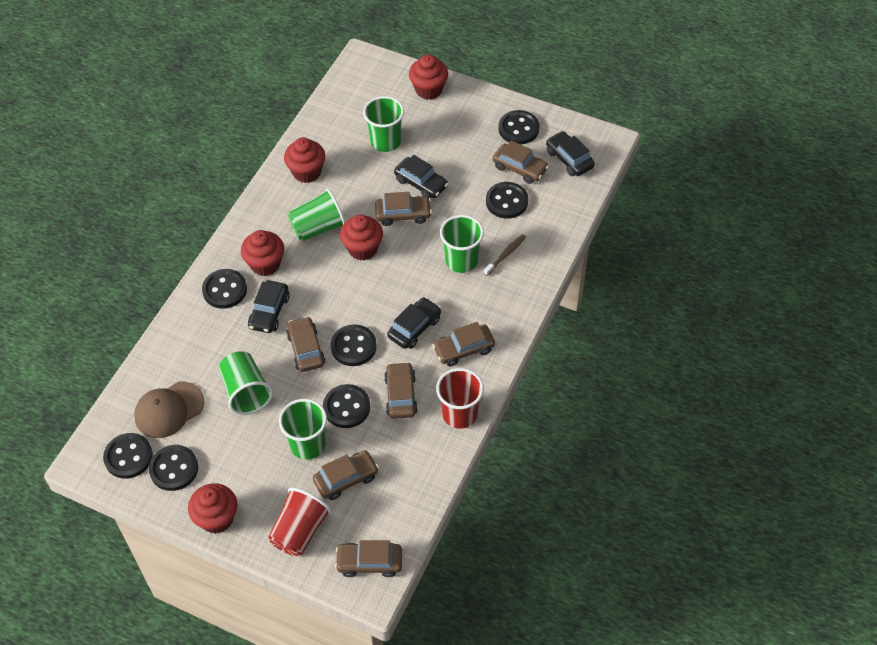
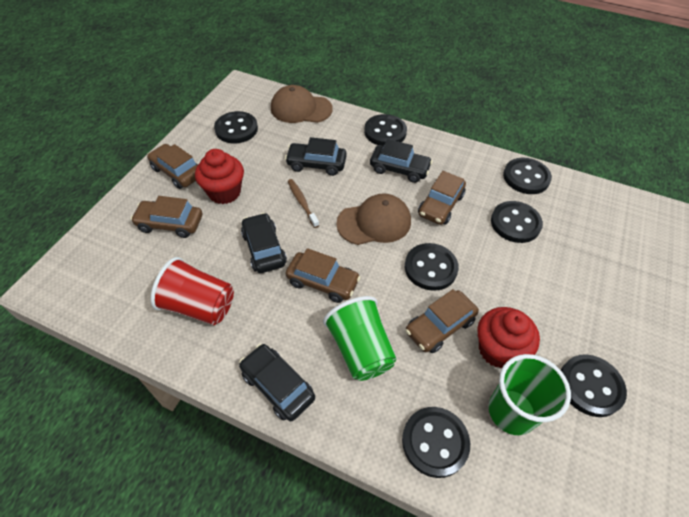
brown cap: 1 -> 2
brown car: 7 -> 5
green cup: 5 -> 2
red cup: 2 -> 1
red cupcake: 5 -> 2

